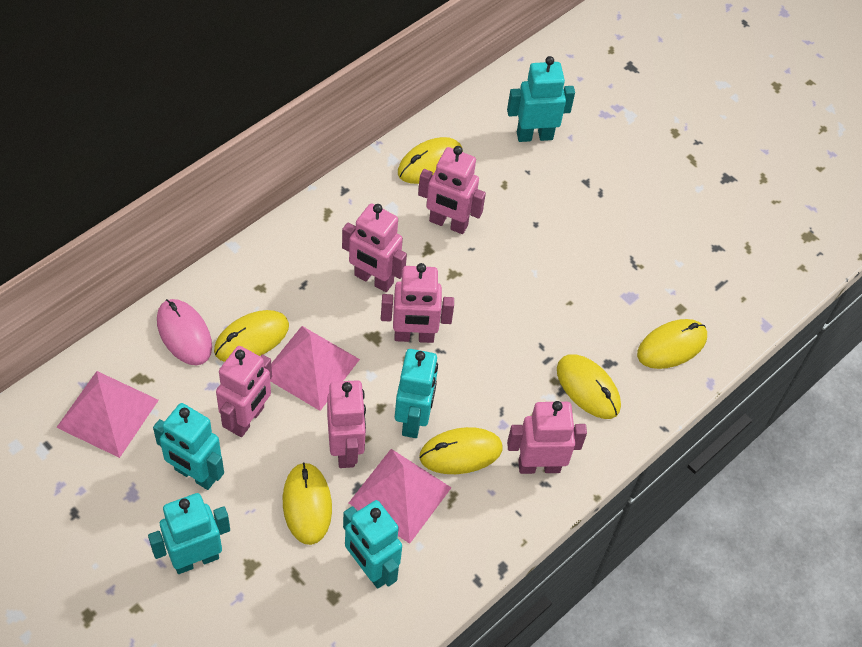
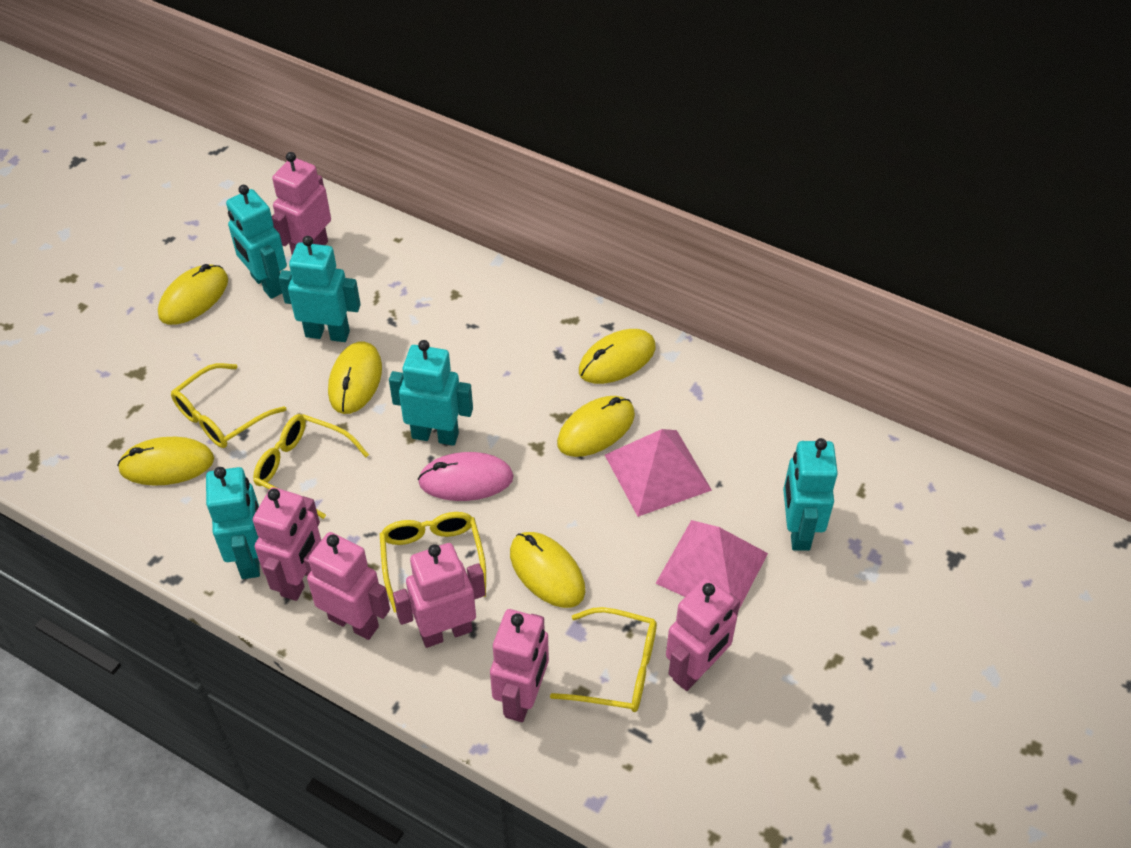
pink pyramid: 3 -> 2
yellow glasses: 0 -> 4

